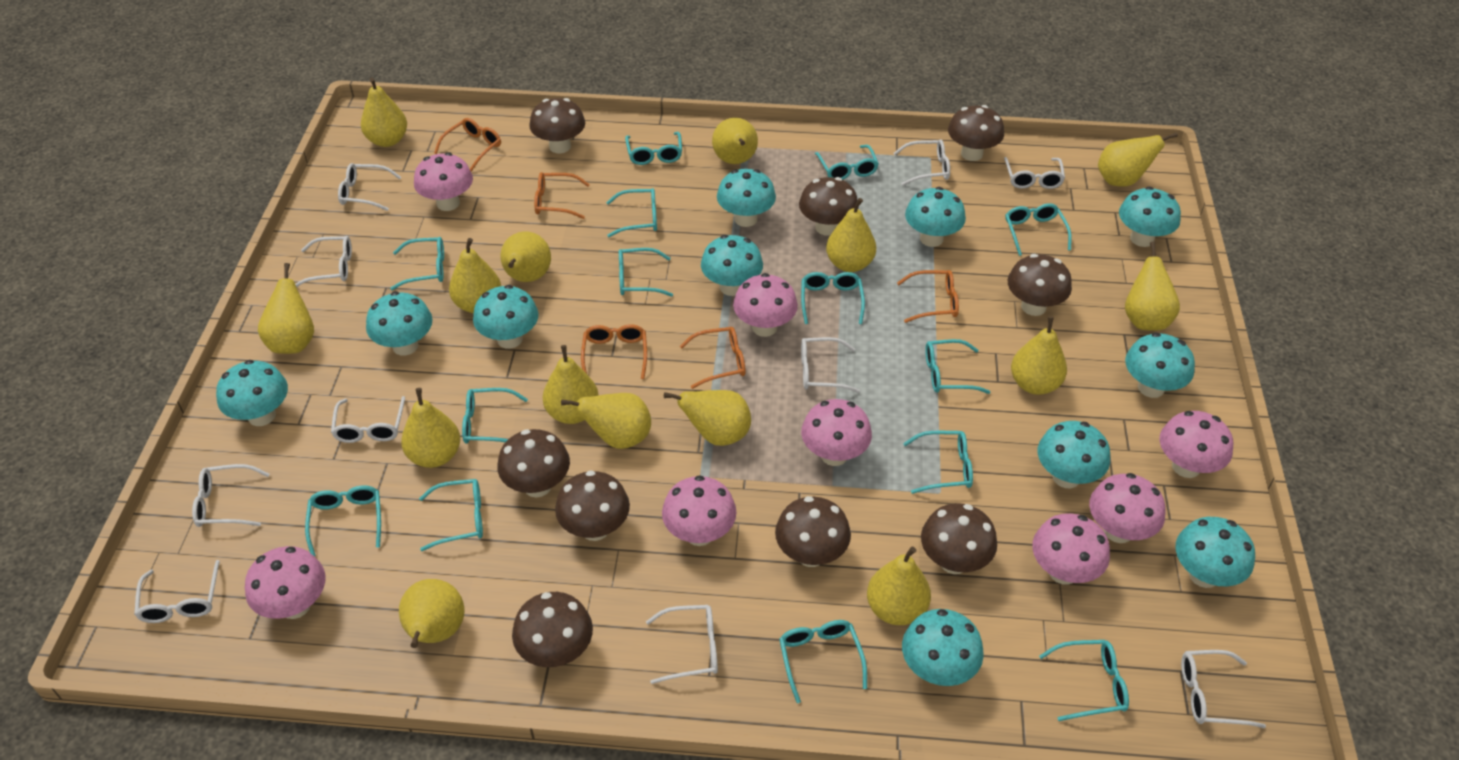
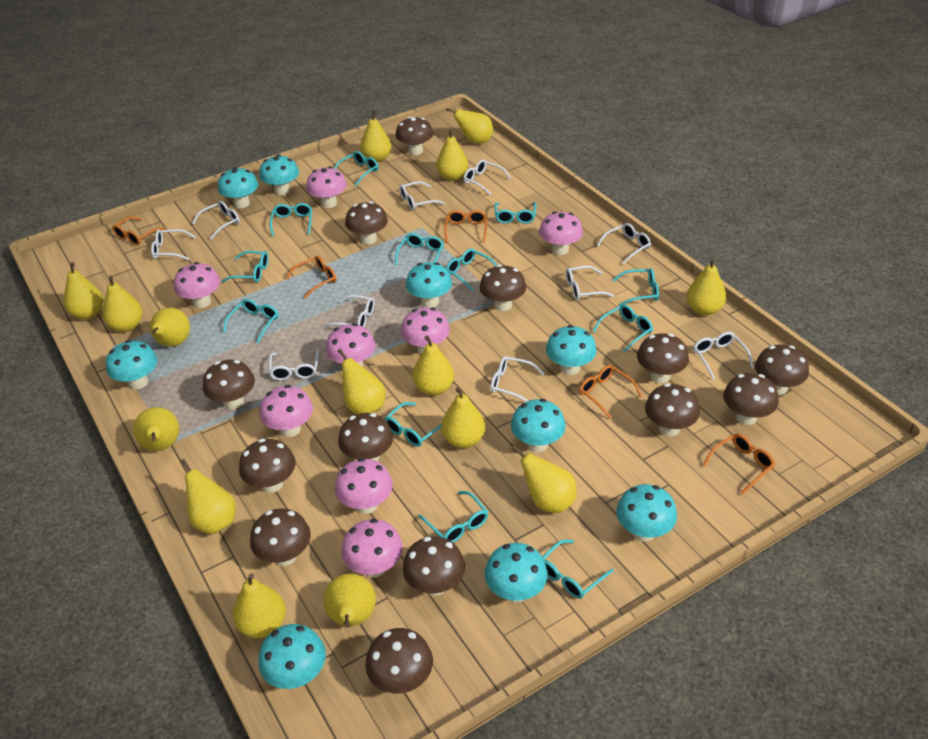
brown mushroom: 9 -> 13
turquoise glasses: 14 -> 12
turquoise mushroom: 11 -> 9

